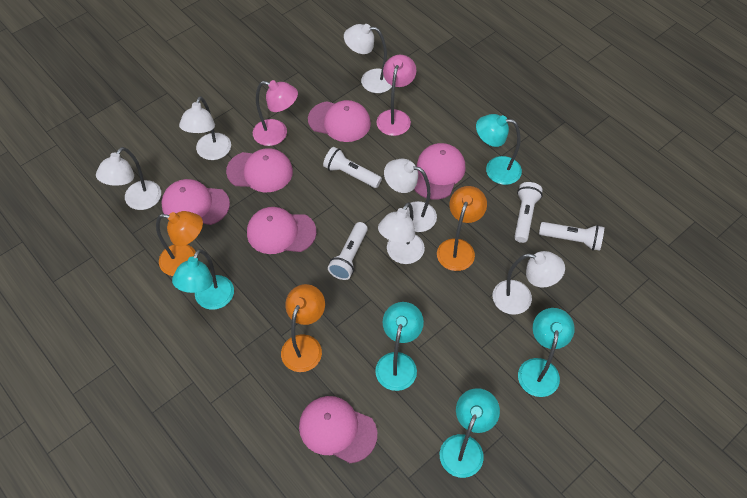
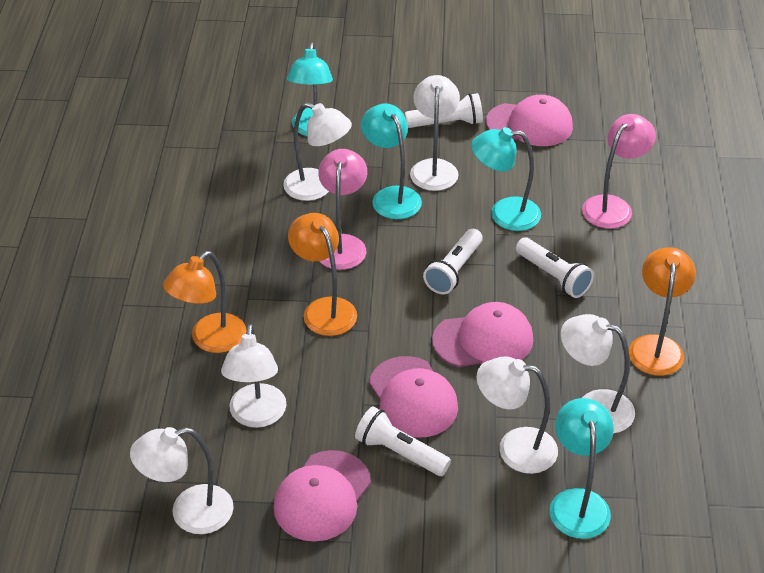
pink cap: 6 -> 4
turquoise lamp: 5 -> 4

